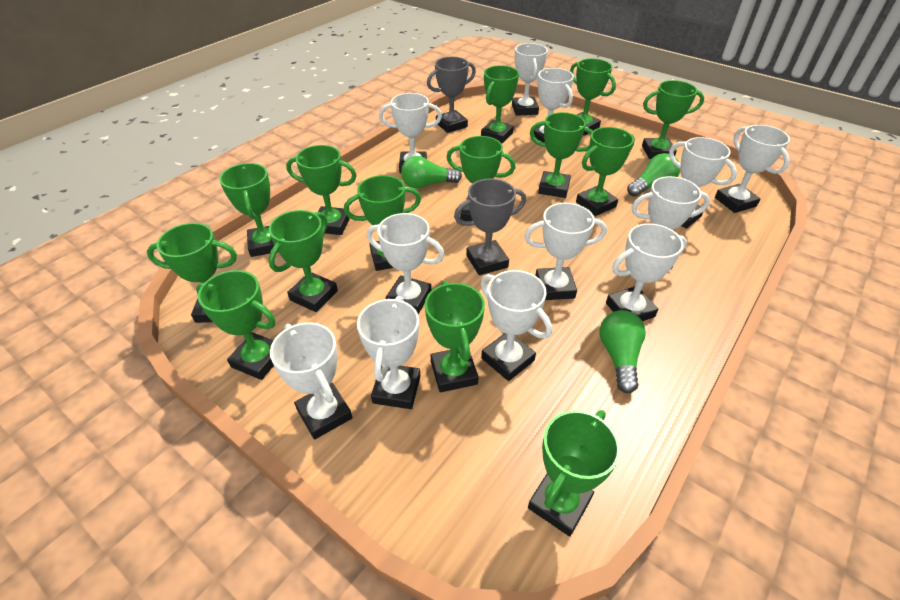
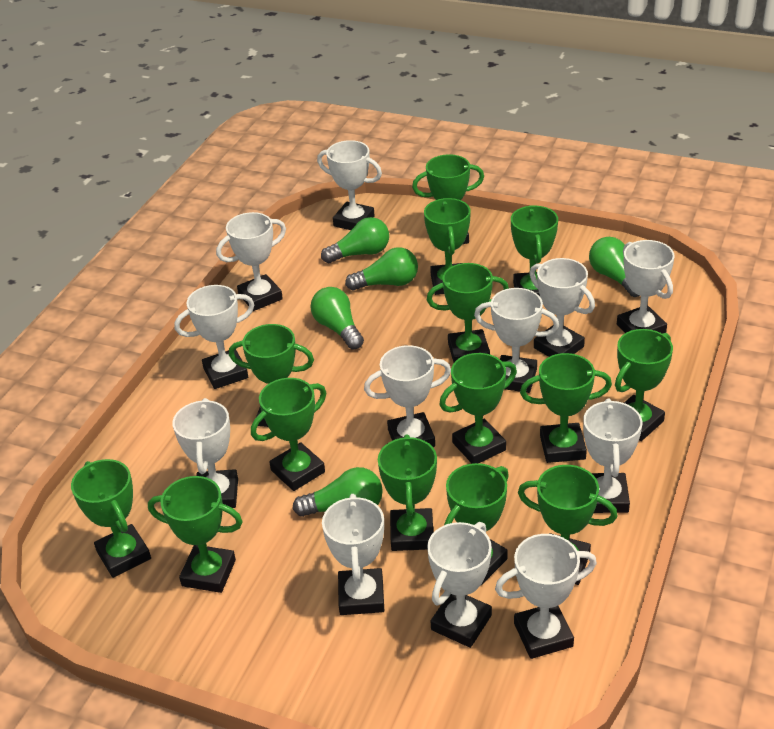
green light bulb: 3 -> 5
grey trophy: 2 -> 0

